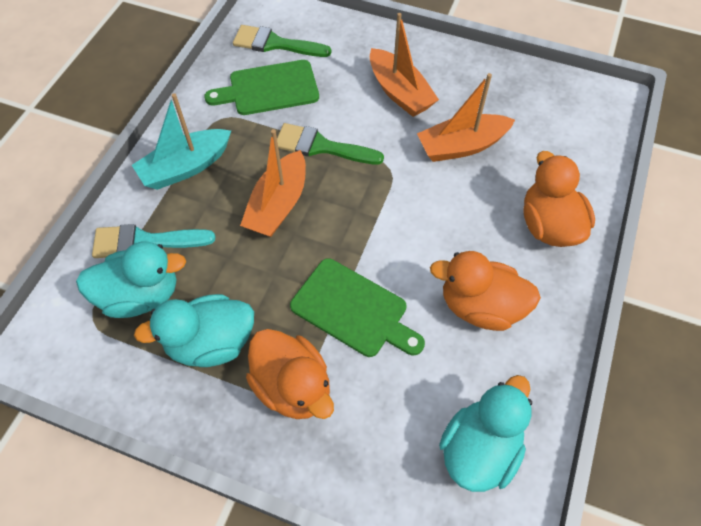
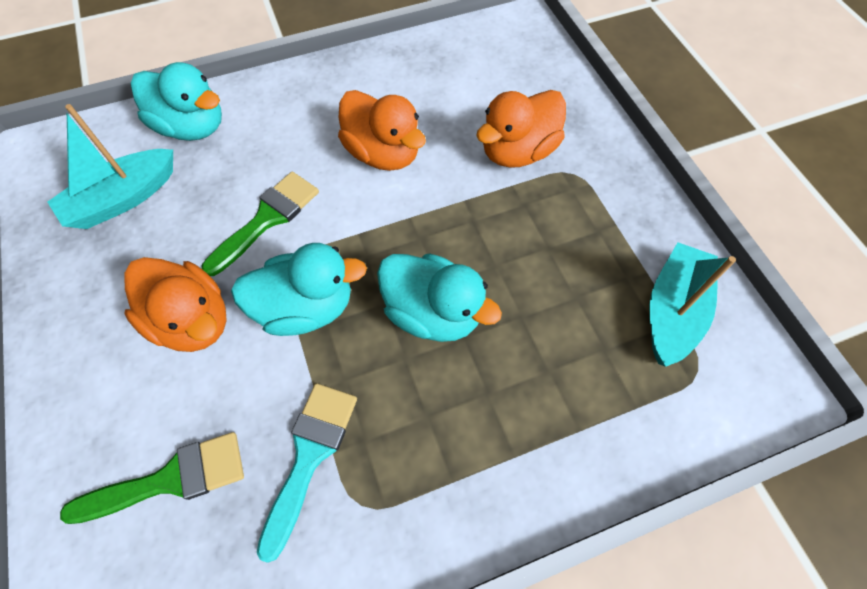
green cutting board: 2 -> 0
orange boat: 3 -> 0
turquoise boat: 1 -> 2

